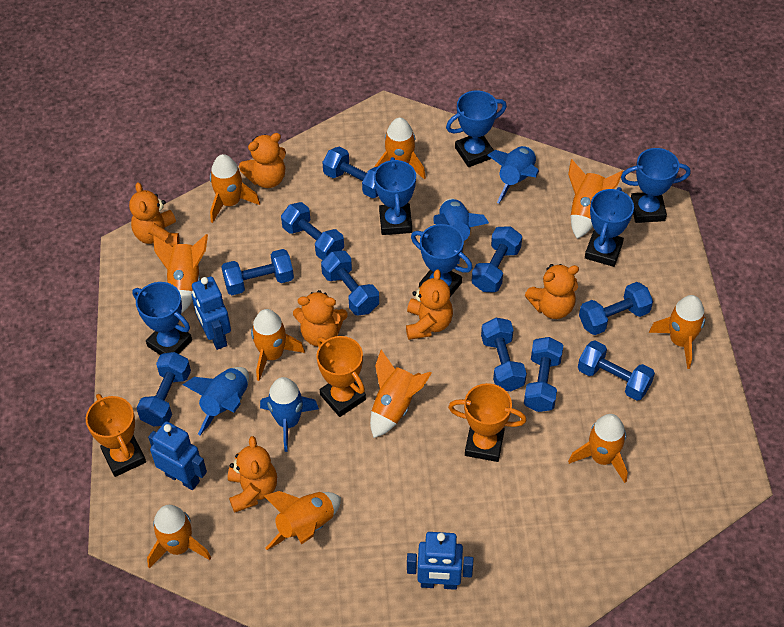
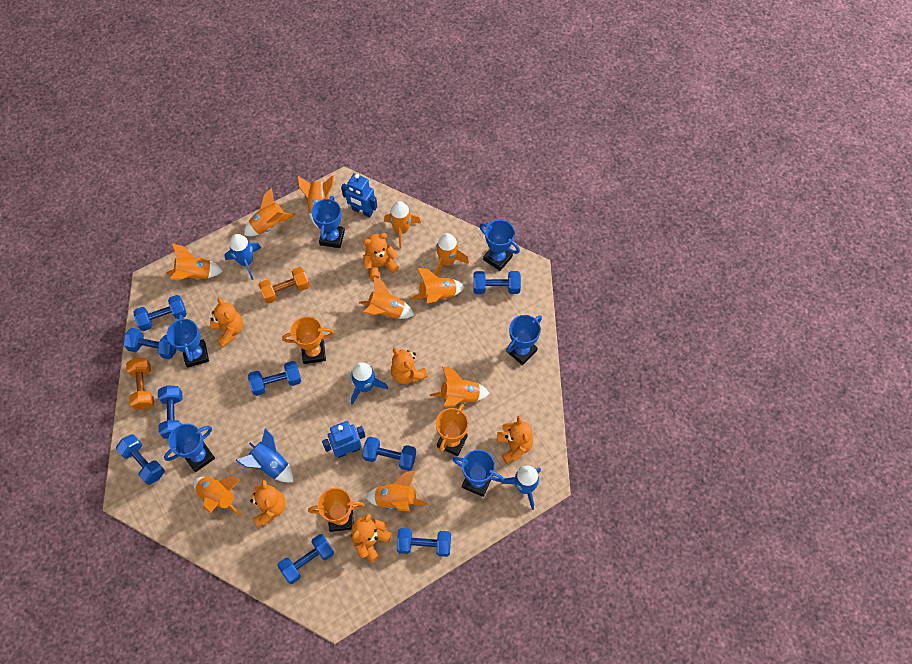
blue dumbbell: 10 -> 9
blue robot: 3 -> 2
orange dumbbell: 0 -> 2

